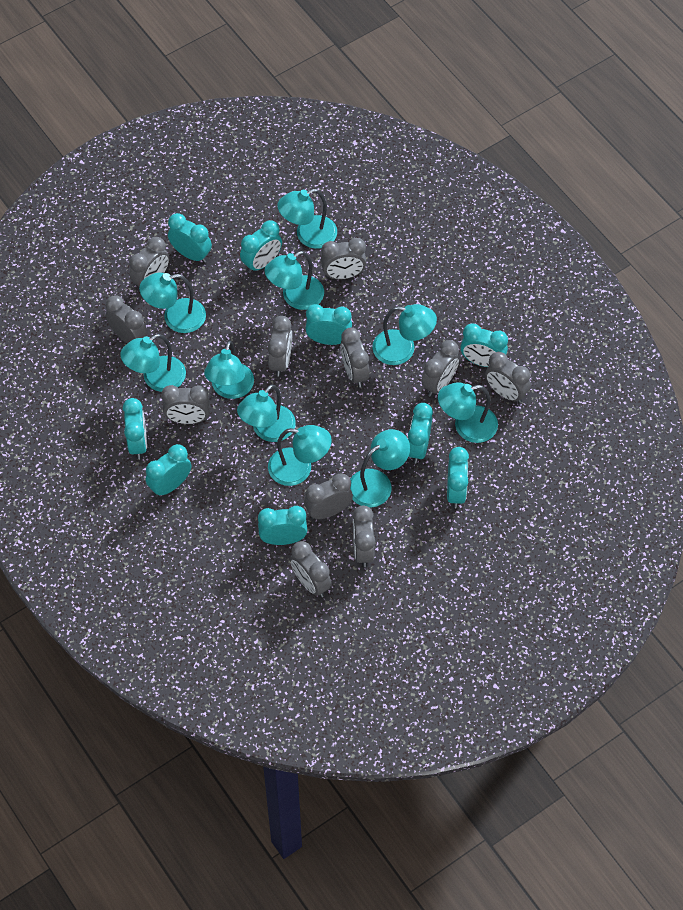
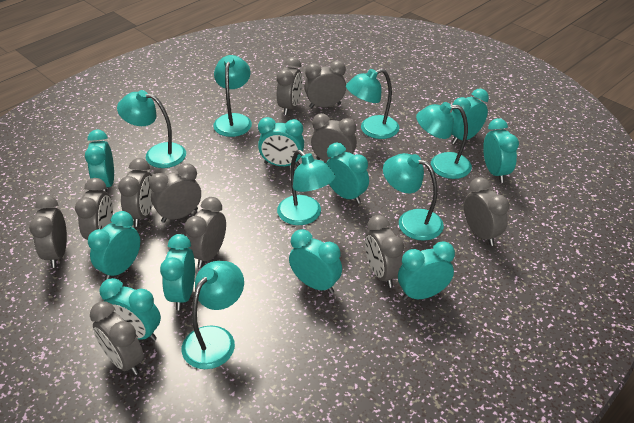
turquoise clock: 9 -> 10
turquoise lamp: 10 -> 7

